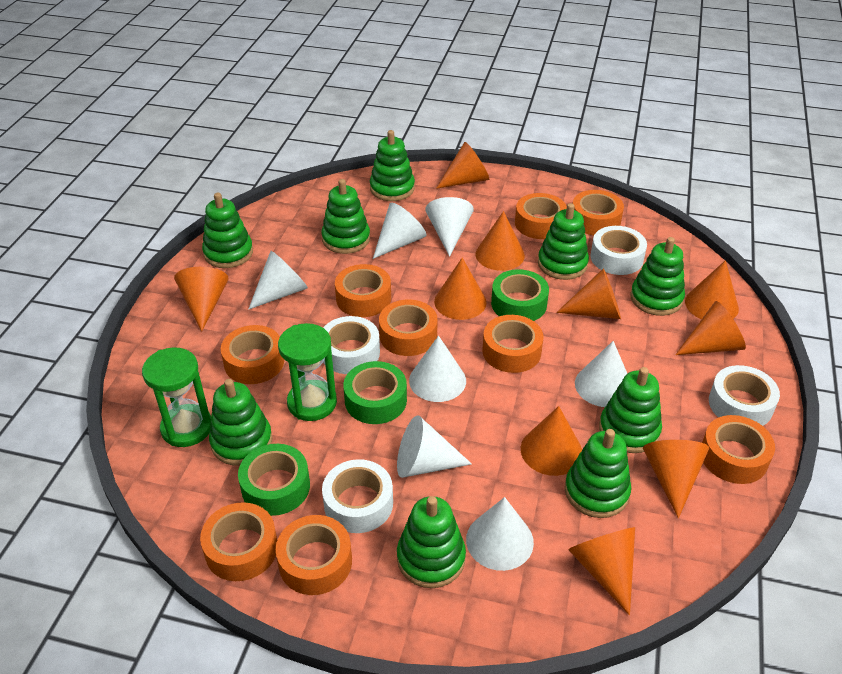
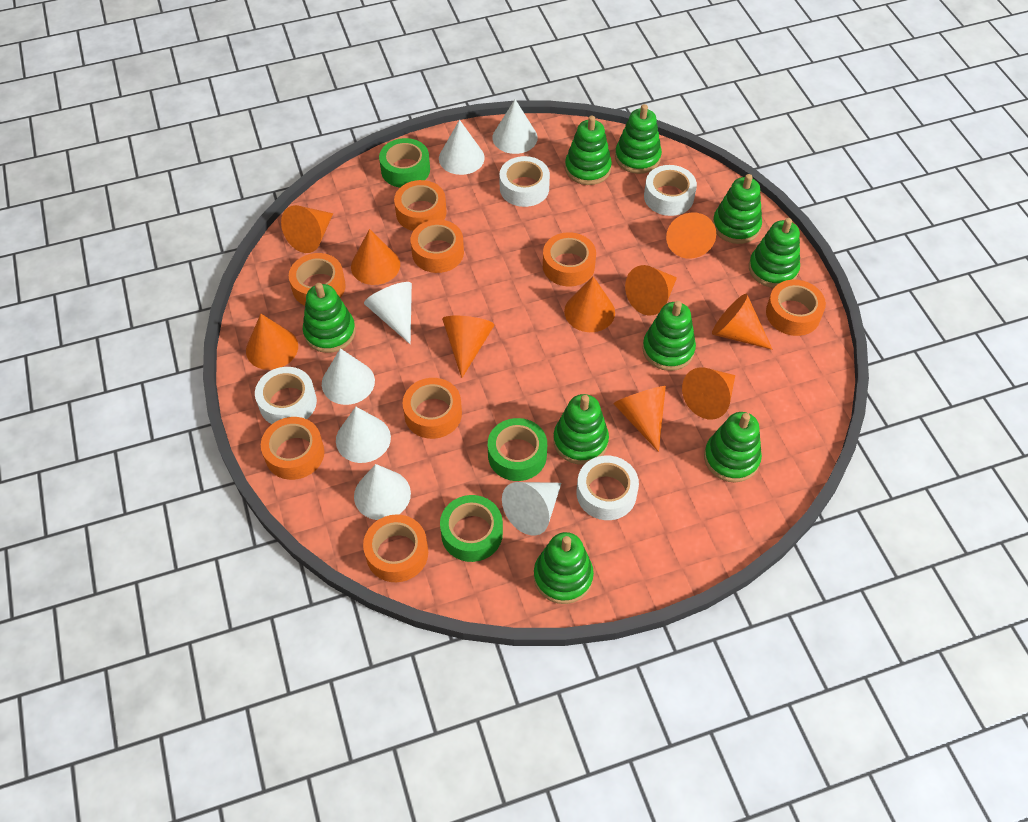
green hourglass: 2 -> 0
orange tape: 9 -> 8

